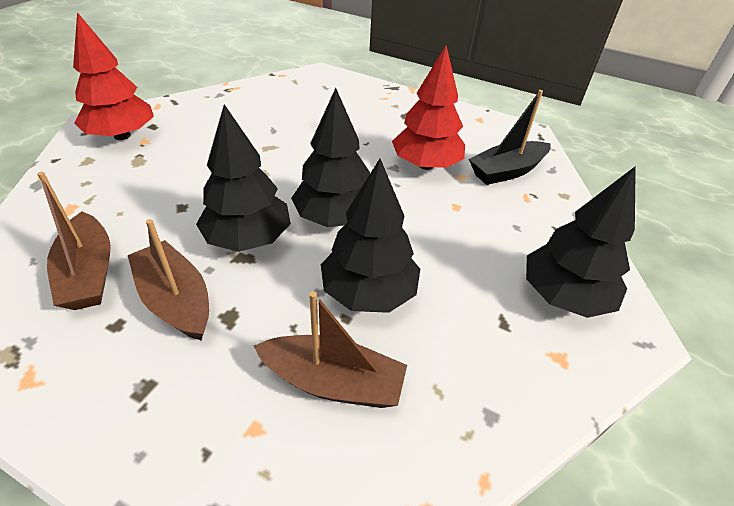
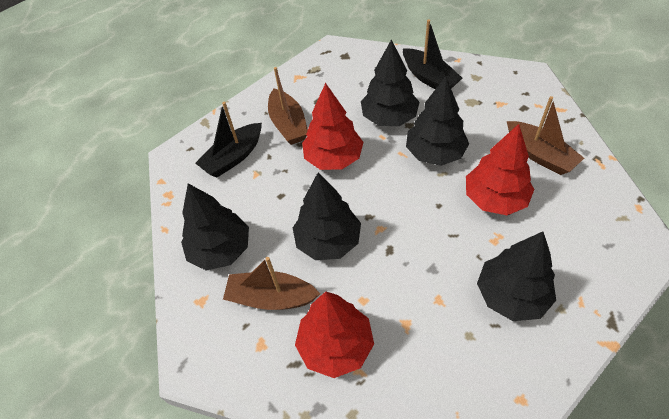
black boat: 1 -> 2
black tree: 4 -> 5
red tree: 2 -> 3

